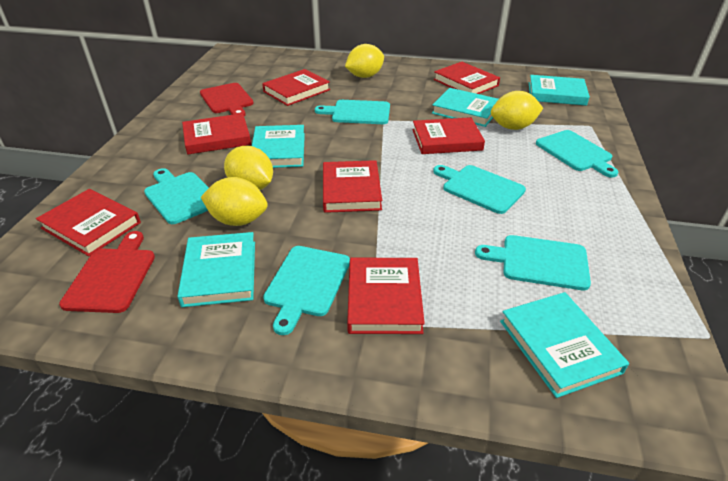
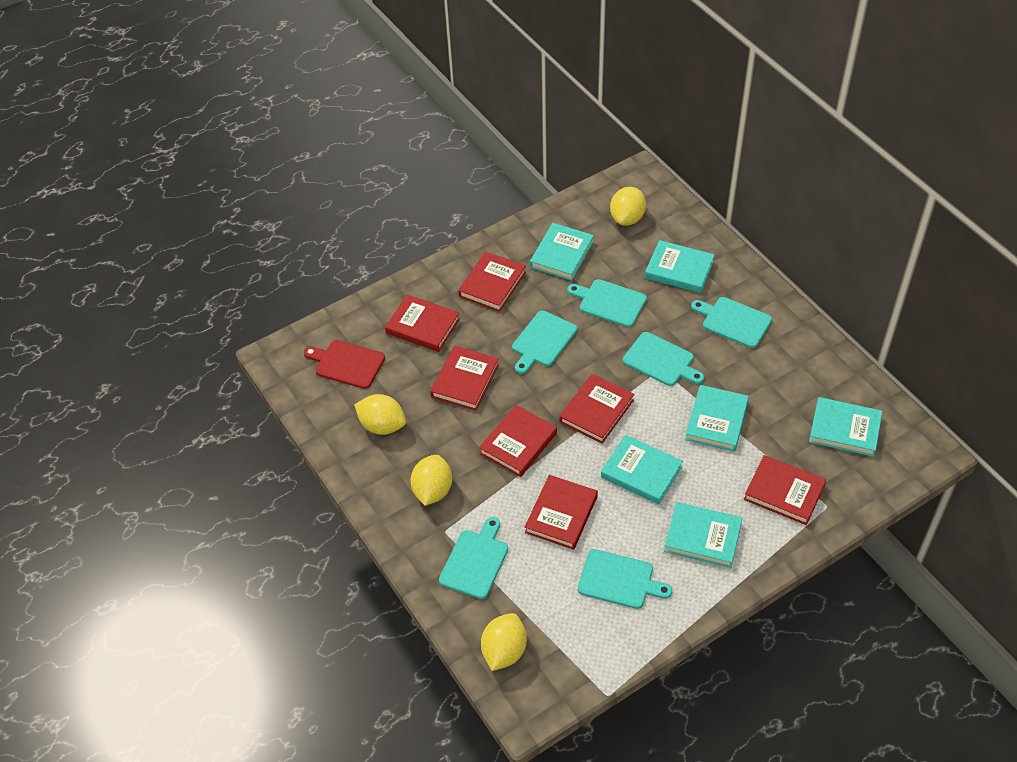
red cutting board: 2 -> 1
turquoise book: 5 -> 6

